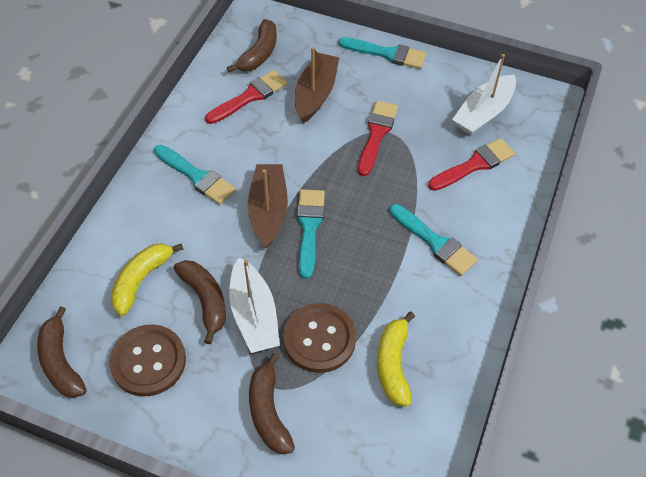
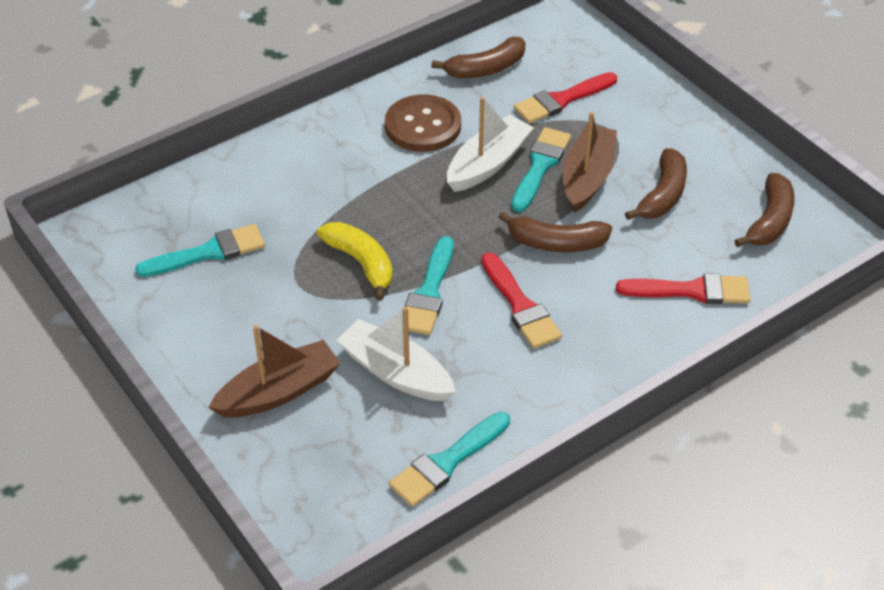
brown button: 2 -> 1
yellow banana: 2 -> 1

